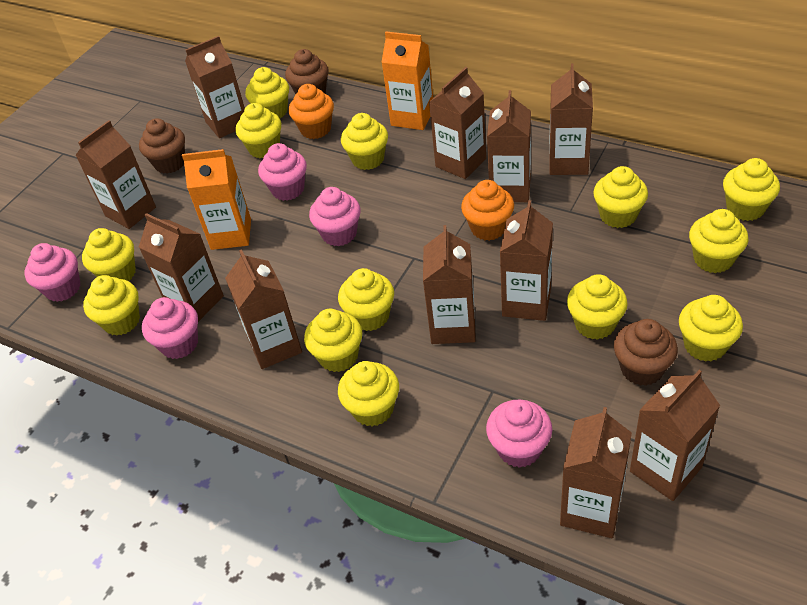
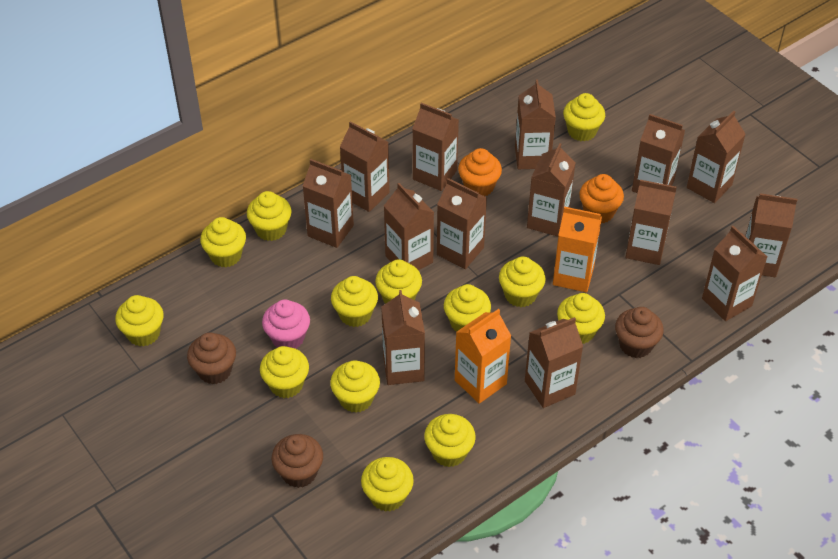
brown carton: 11 -> 14
pink cupcake: 5 -> 1

